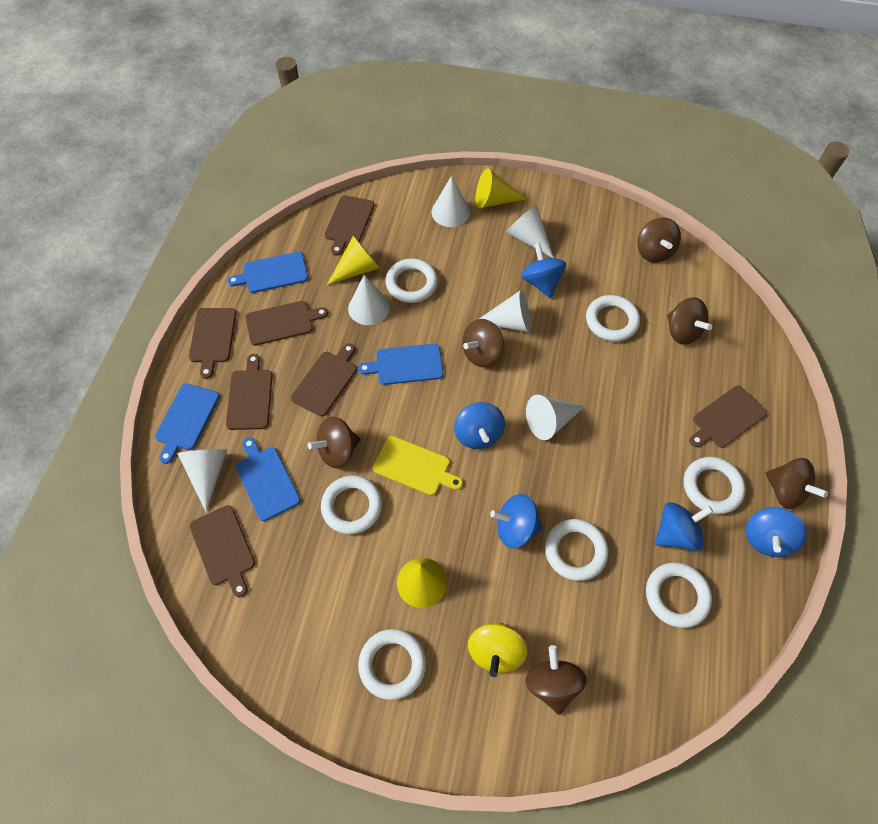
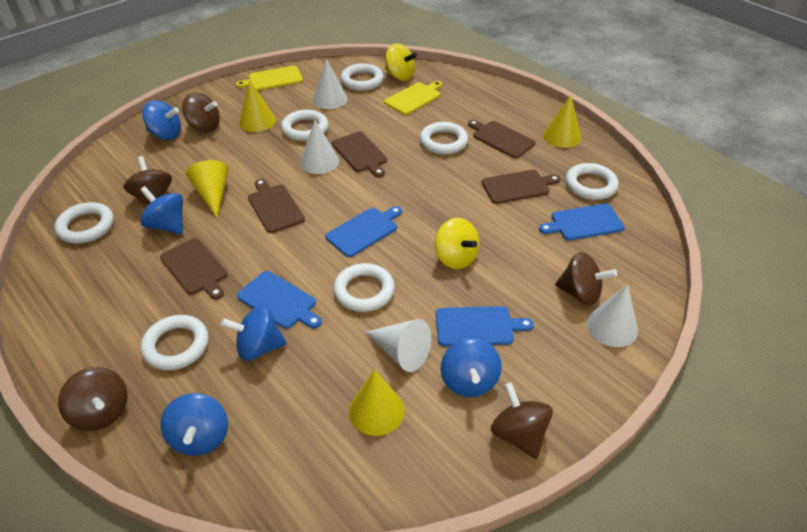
brown cutting board: 7 -> 5
brown spinning top: 6 -> 5
white cone: 6 -> 4
yellow cone: 3 -> 4
yellow cutting board: 1 -> 2
yellow spinning top: 1 -> 2

